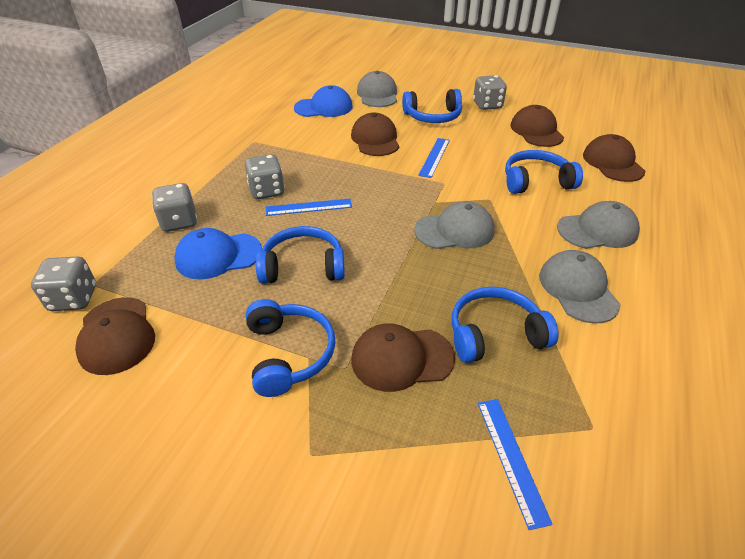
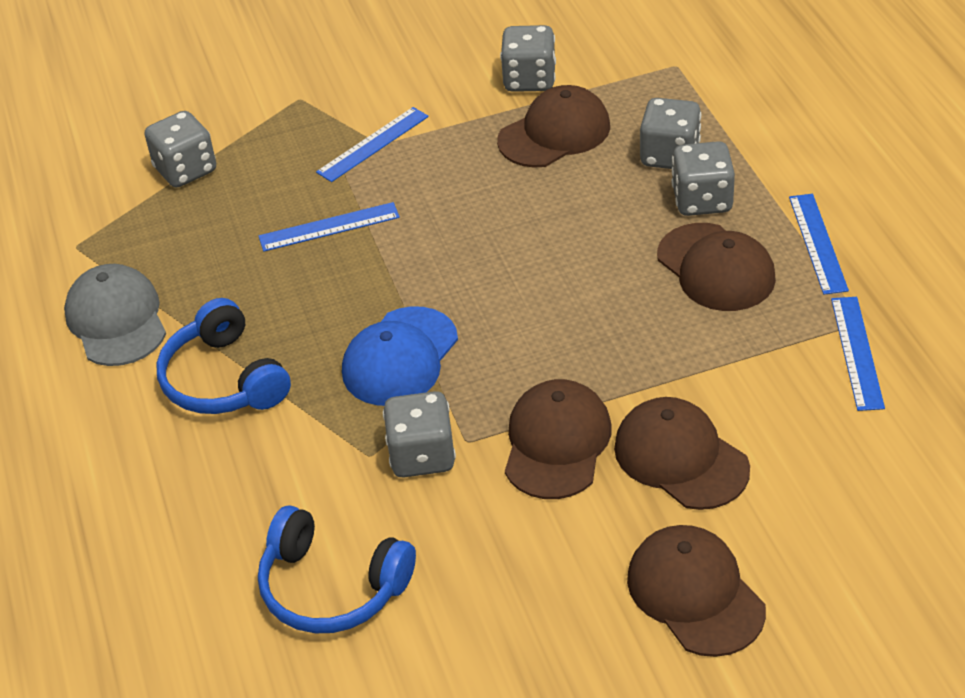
blue cap: 2 -> 1
blue headphones: 5 -> 2
blue ruler: 3 -> 4
grey cap: 4 -> 1
grey dice: 4 -> 5

